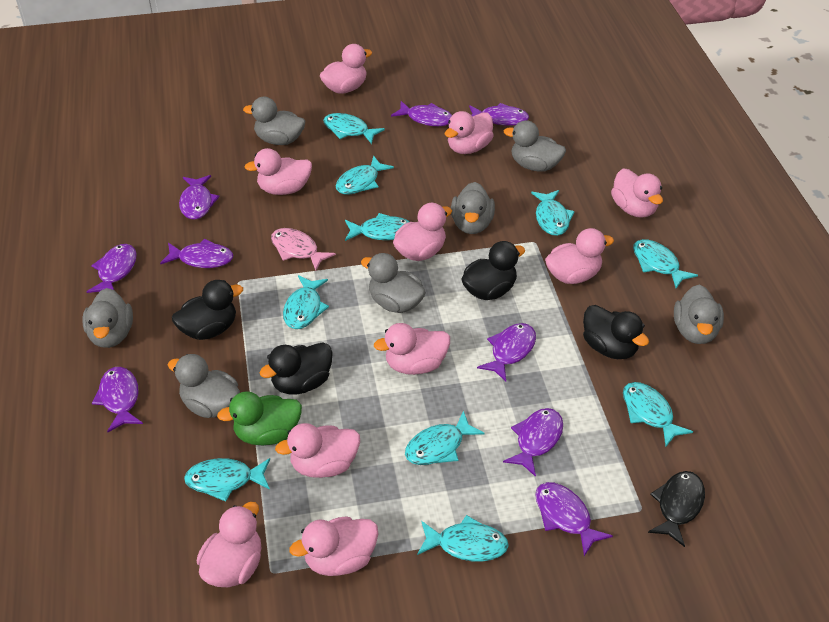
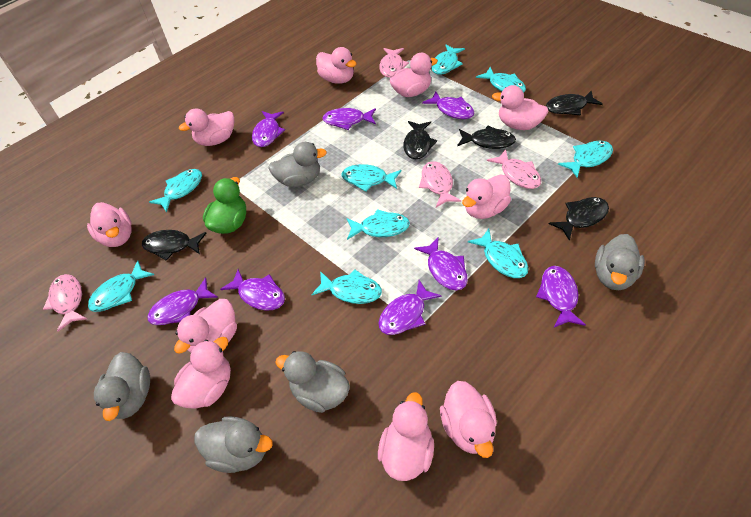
black duck: 4 -> 0
black fish: 1 -> 5
grey duck: 7 -> 5
pink fish: 1 -> 4
purple fish: 9 -> 8
turquoise fish: 10 -> 9

